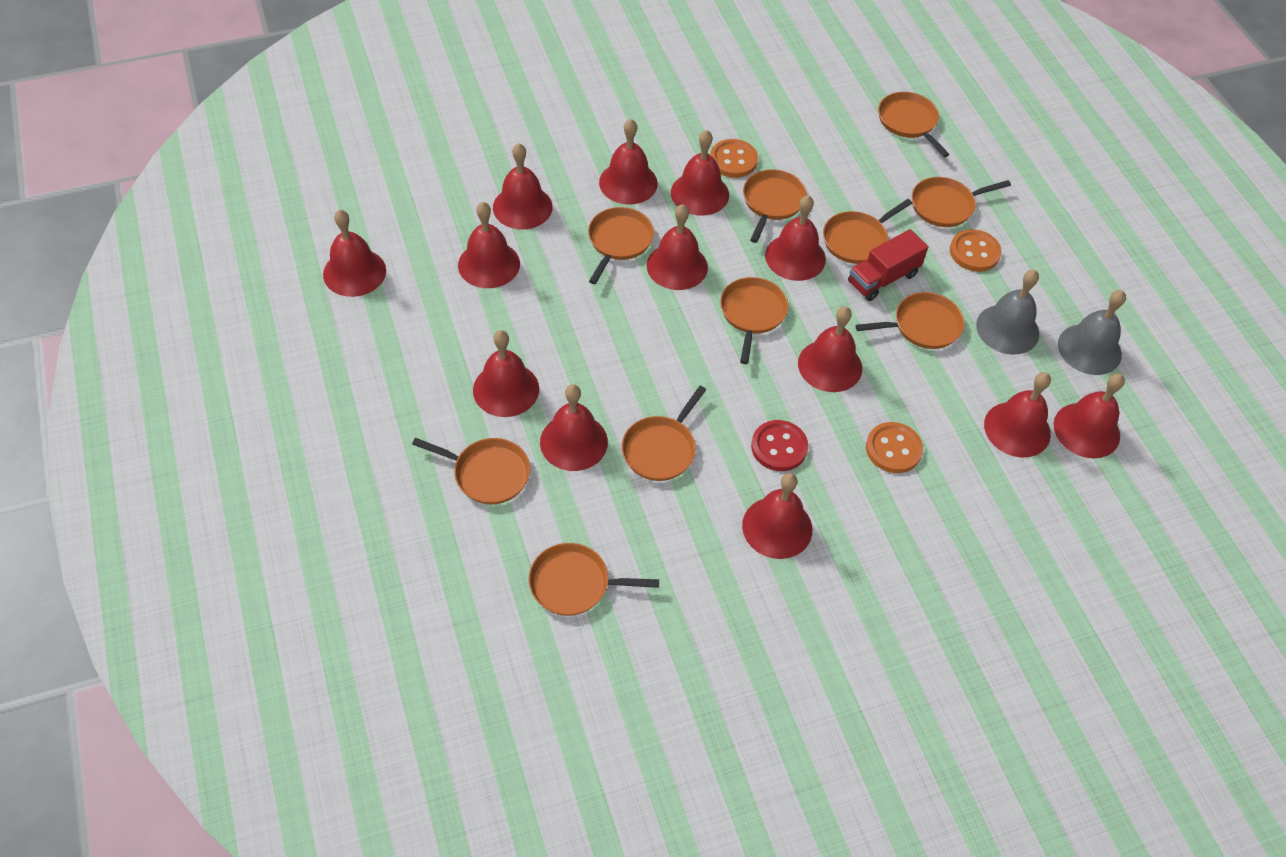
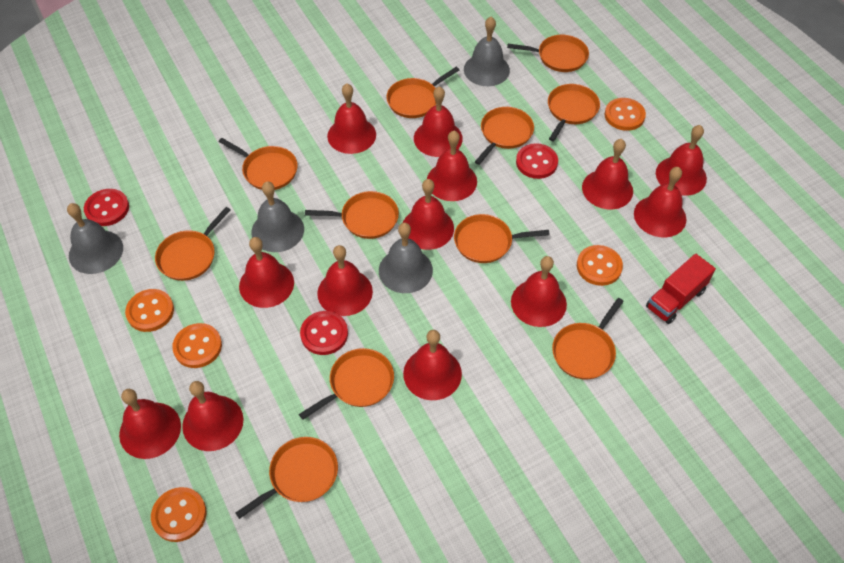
grey bell: 2 -> 4
orange button: 3 -> 5
orange pan: 10 -> 11
red button: 1 -> 3

